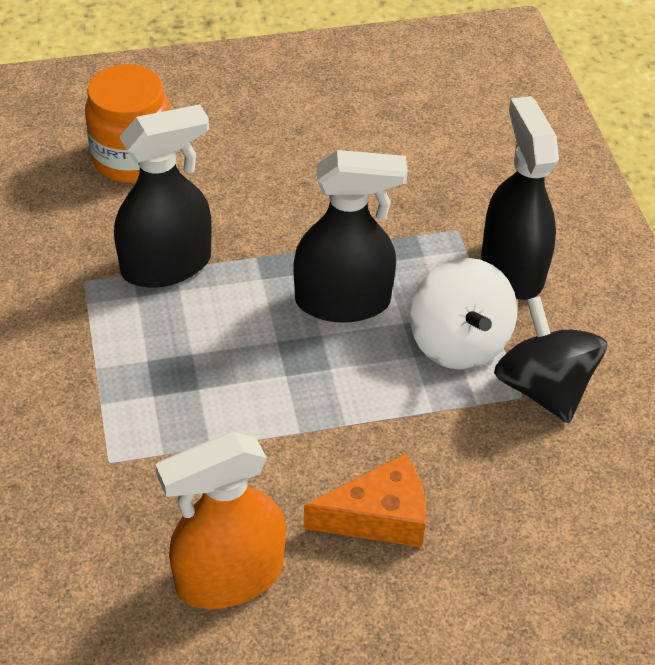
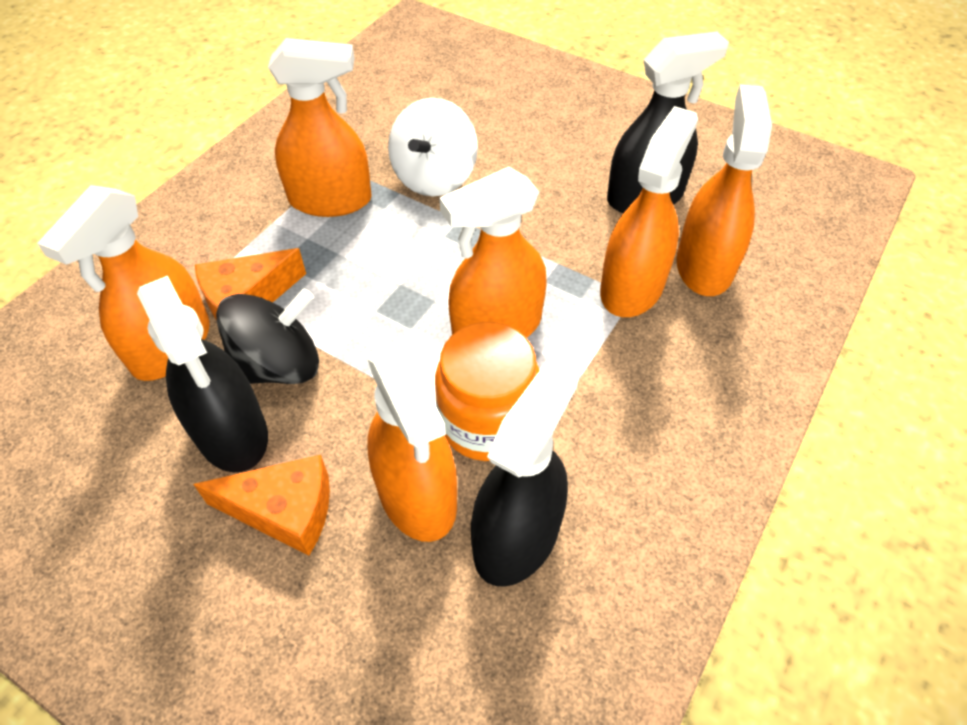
orange cheese: 1 -> 2
orange spray bottle: 1 -> 6

